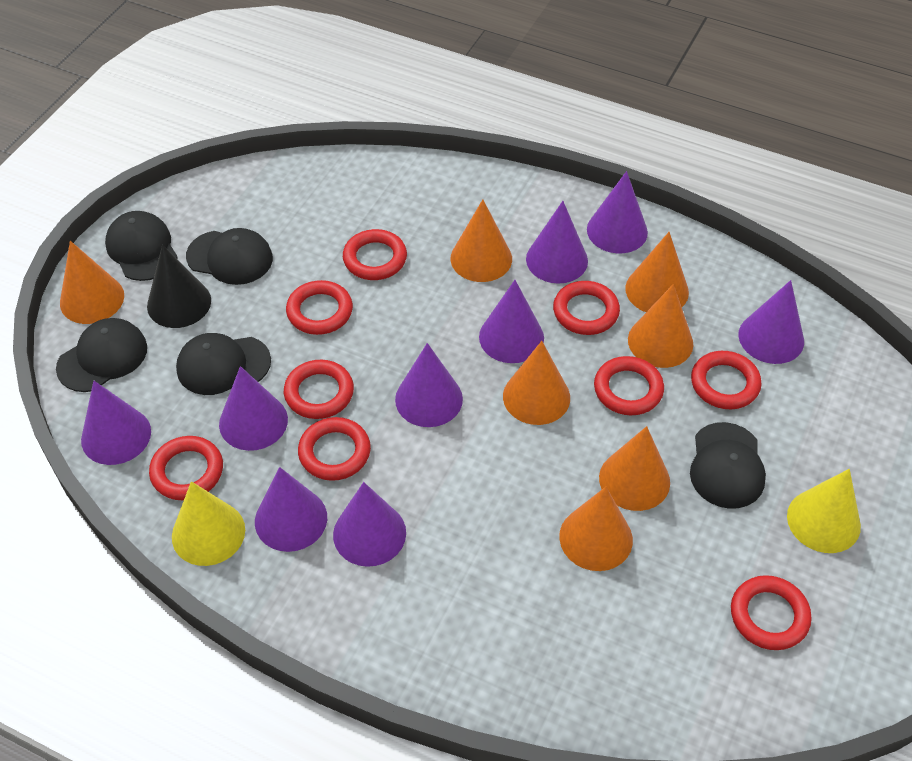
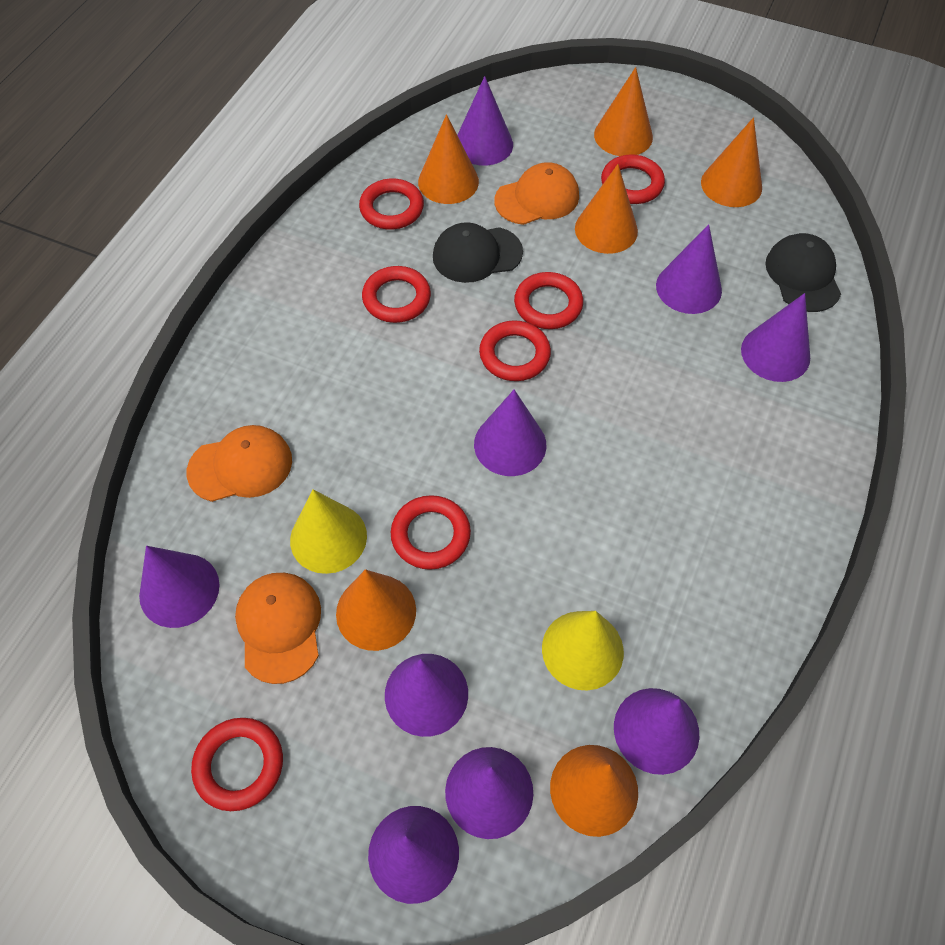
black cap: 5 -> 2
black cone: 1 -> 0
orange cap: 0 -> 3
orange cone: 7 -> 6
red ring: 9 -> 7

